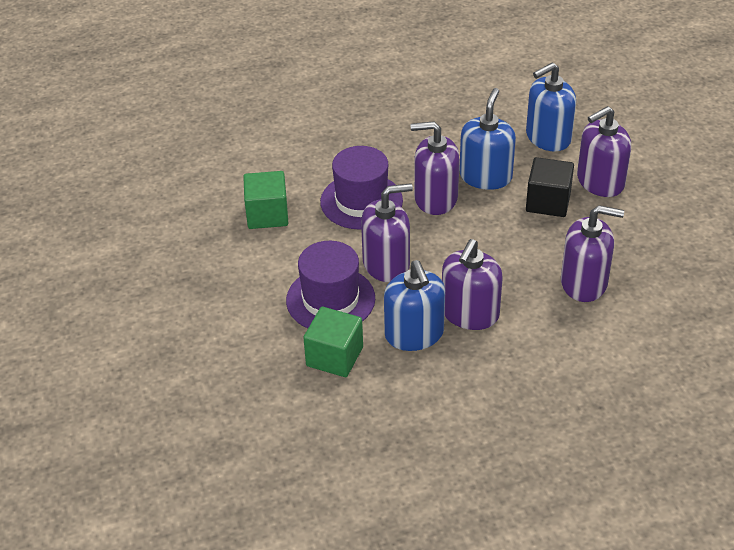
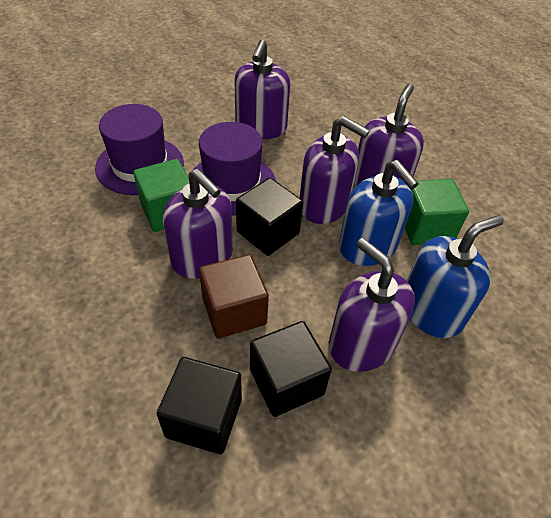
black cube: 1 -> 3
blue soap dispenser: 3 -> 2
brown cube: 0 -> 1

